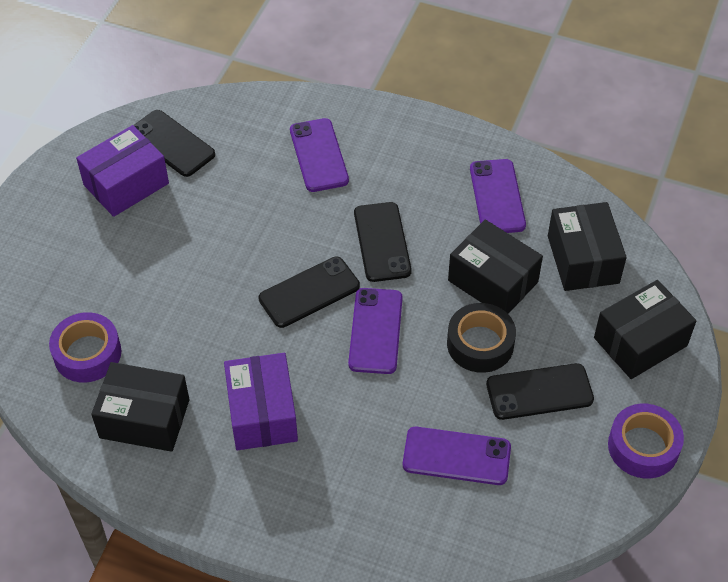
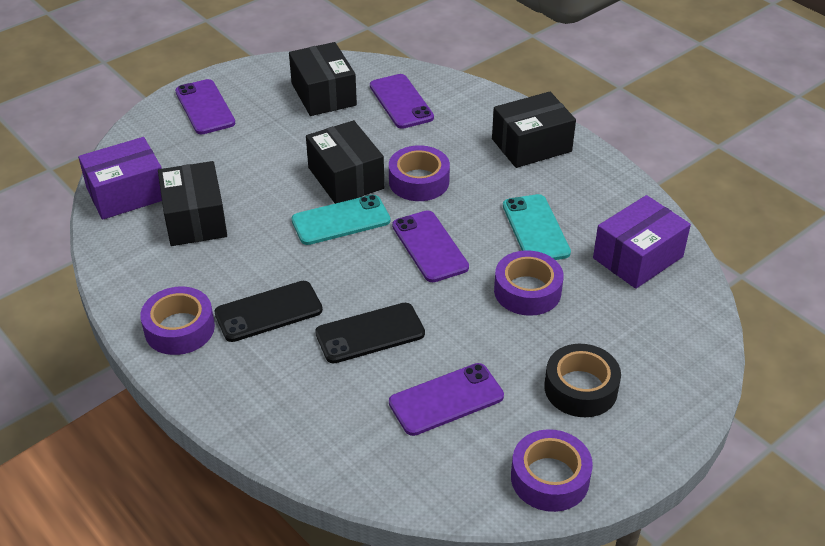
black phone: 4 -> 2
purple tape: 2 -> 4
turquoise phone: 0 -> 2

